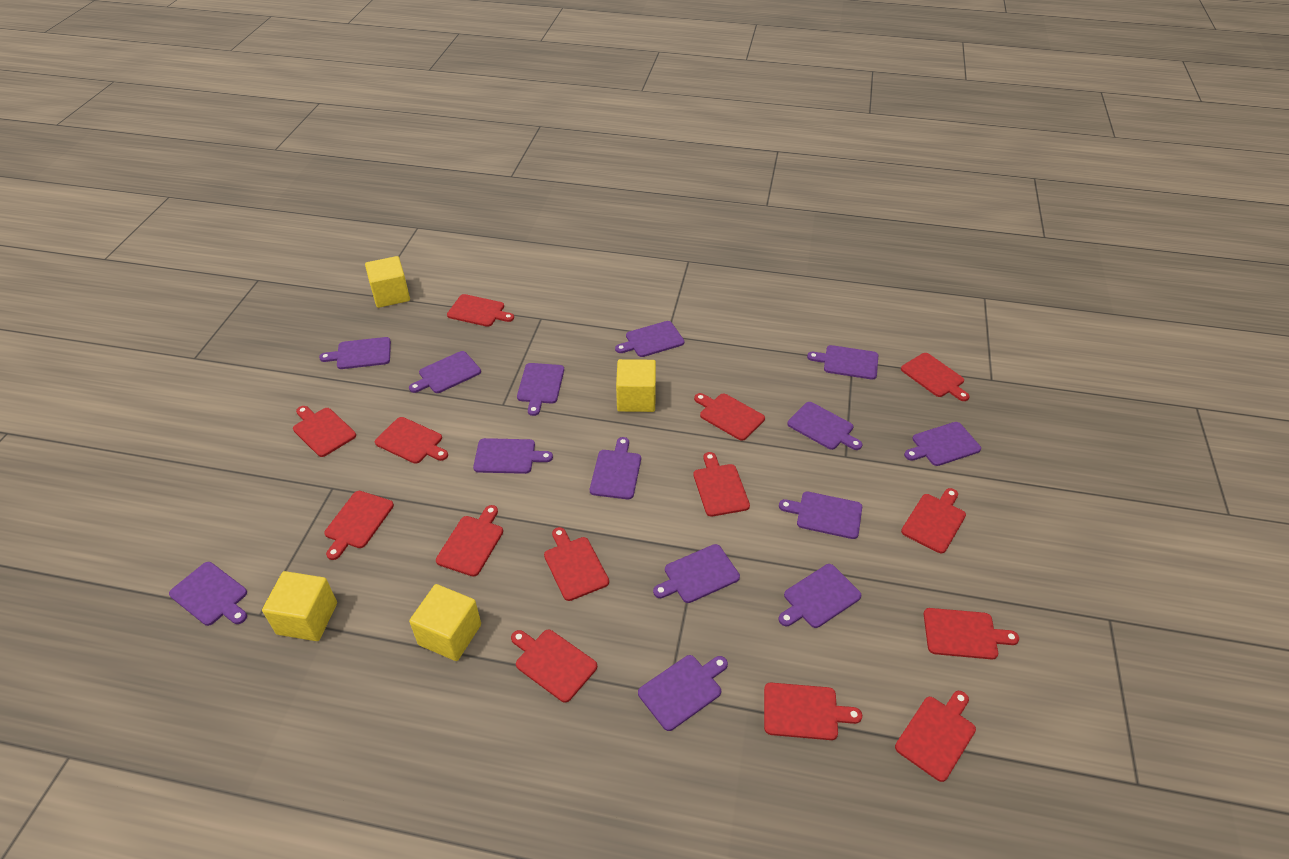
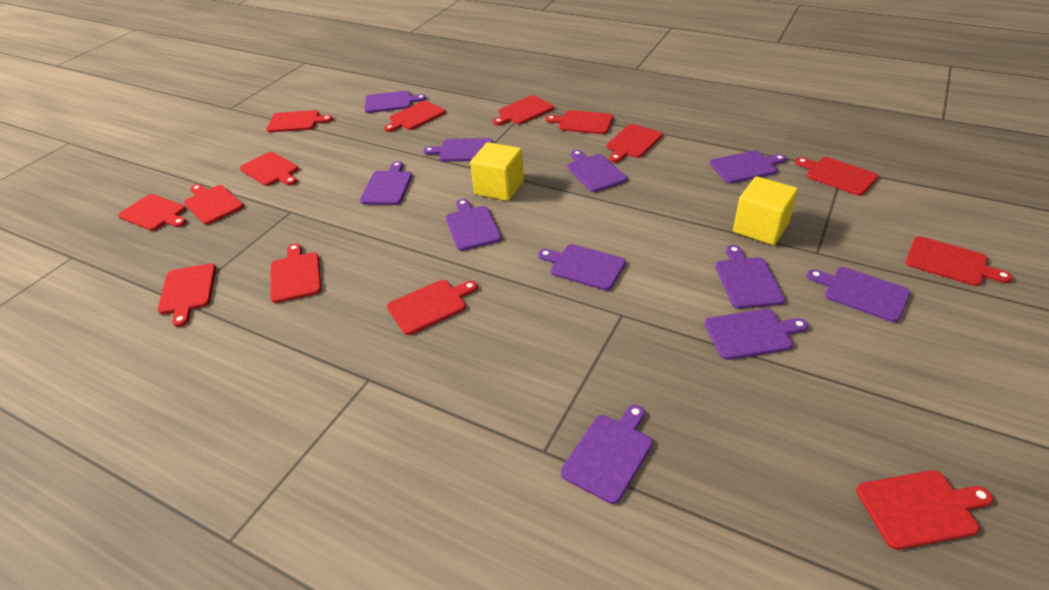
purple cutting board: 14 -> 11
yellow cube: 4 -> 2

